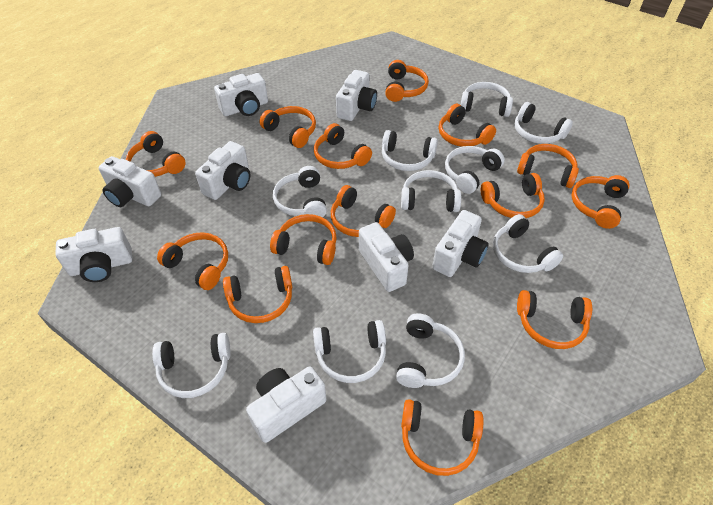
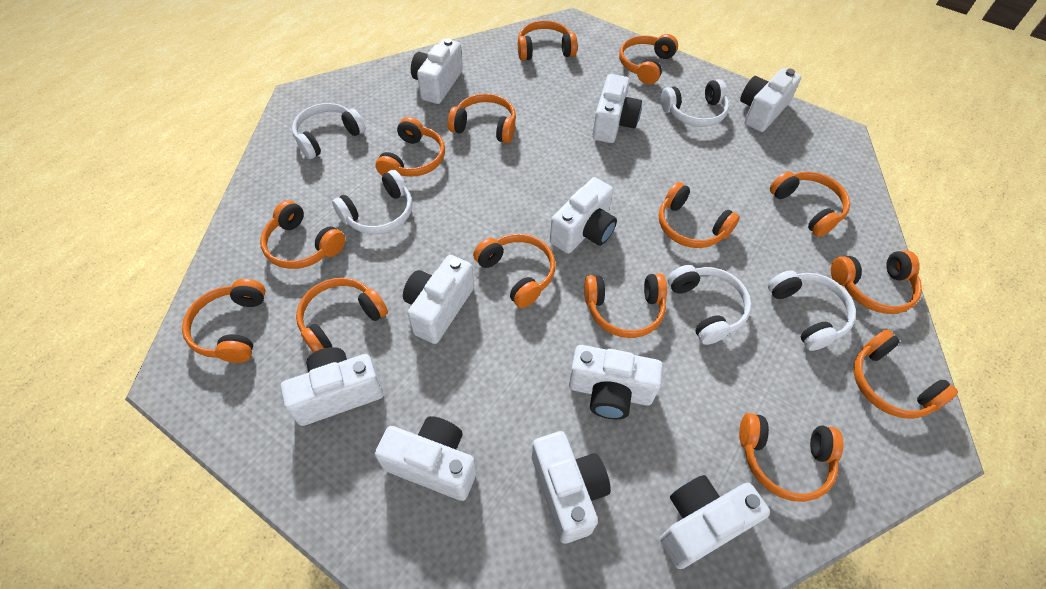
white camera: 8 -> 10
white headphones: 10 -> 5

